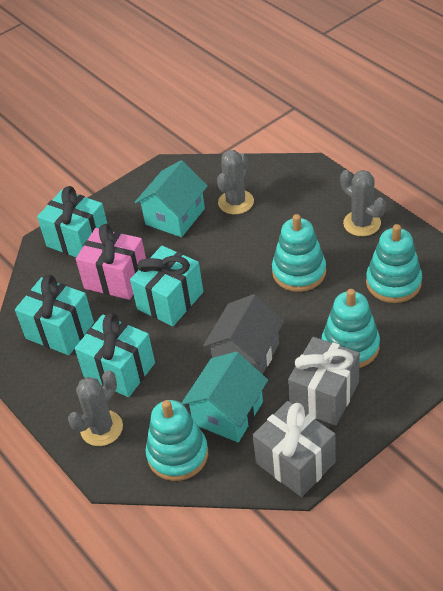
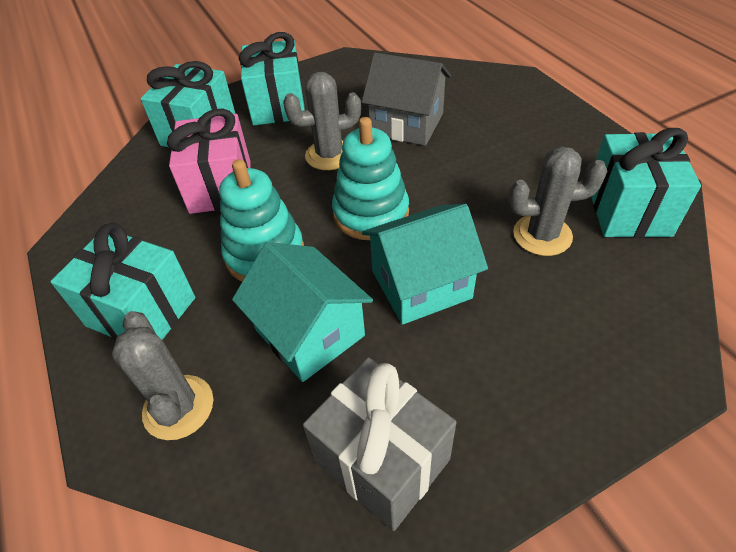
grey gift: 2 -> 1
turquoise stacking toy: 4 -> 2

